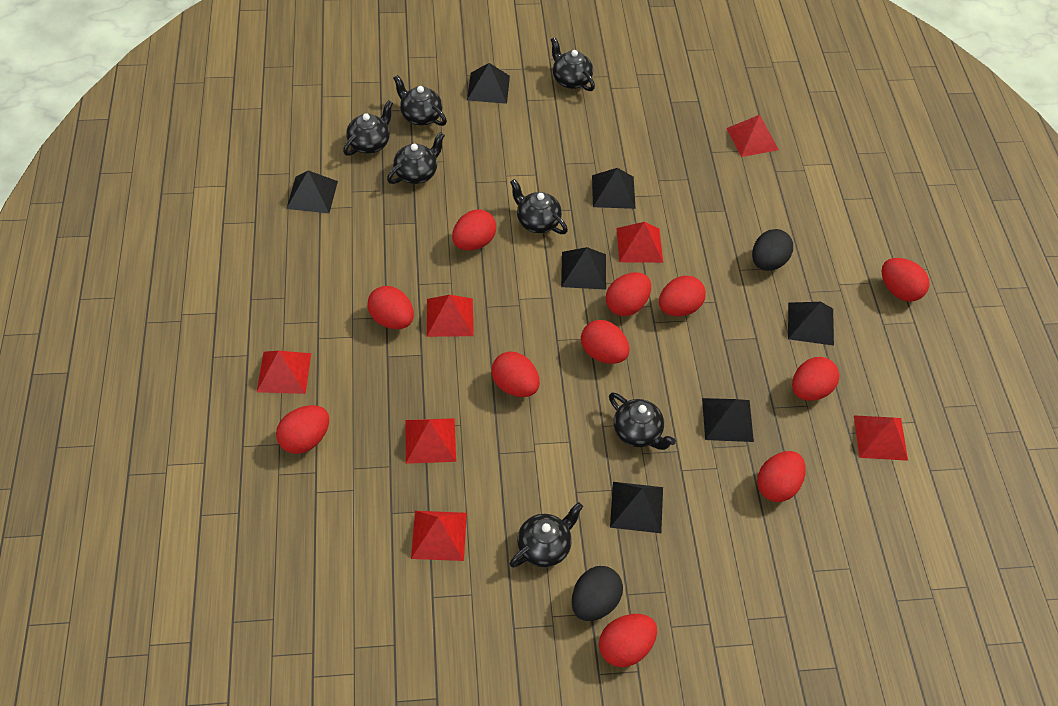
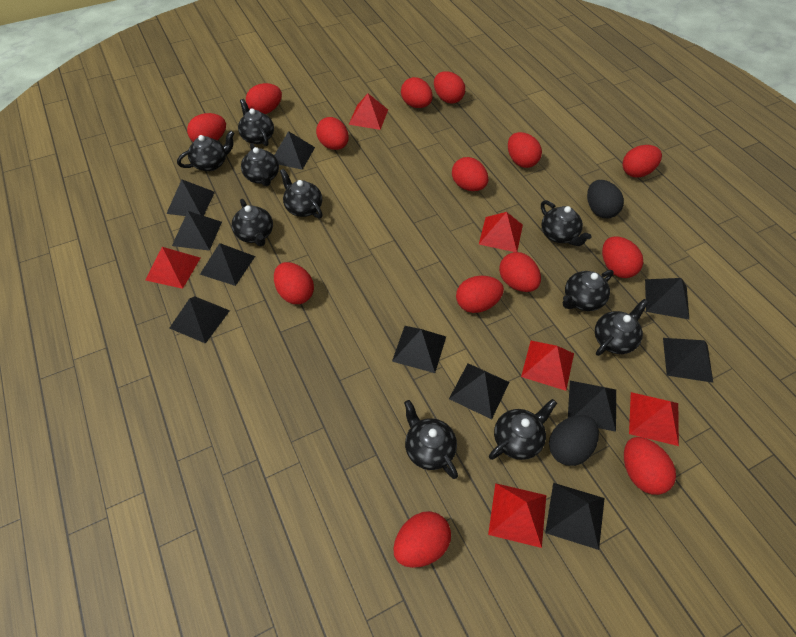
black pyramid: 7 -> 11
black teapot: 7 -> 10
red egg: 11 -> 14
red pyramid: 7 -> 6

